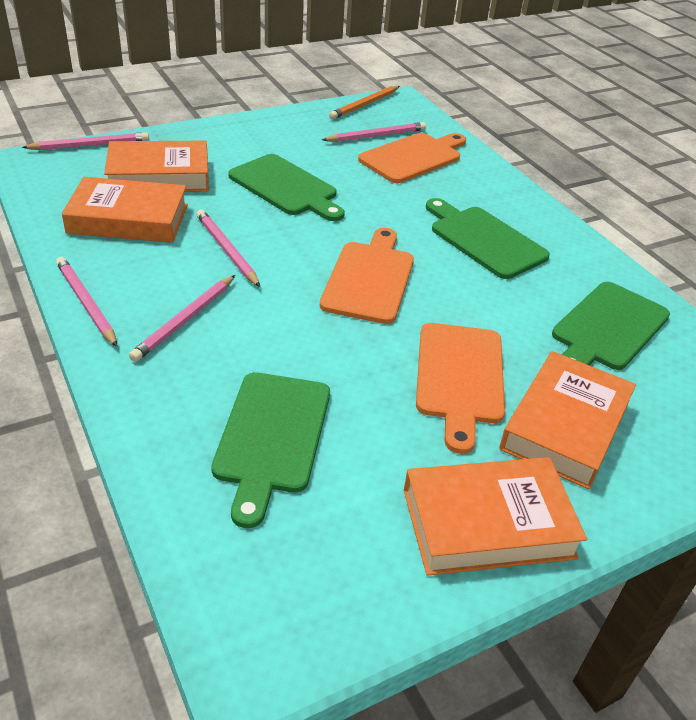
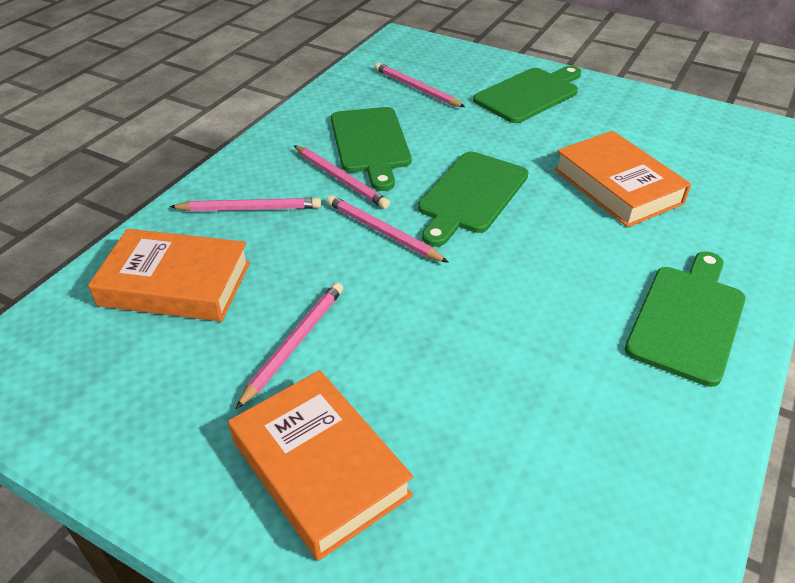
orange book: 4 -> 3
orange cutting board: 3 -> 0
orange pencil: 1 -> 0

